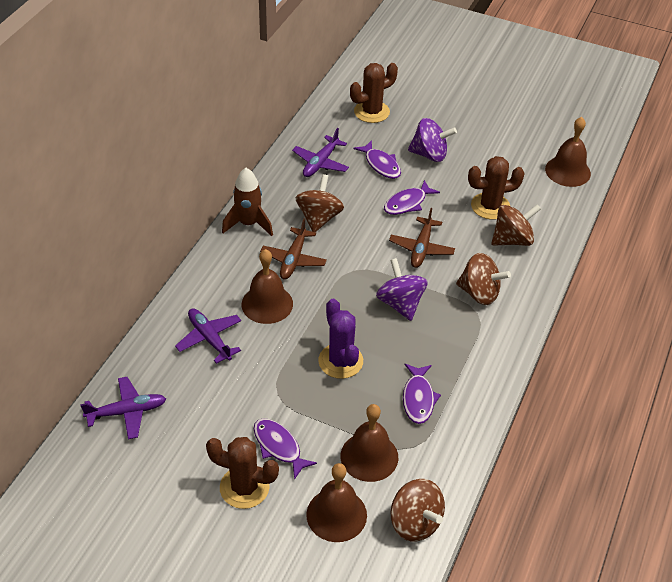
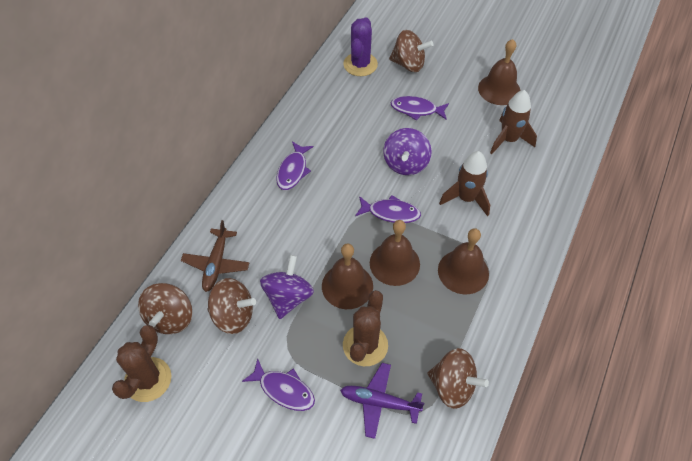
brown cactus: 3 -> 2
brown plane: 2 -> 1
brown rocket: 1 -> 2
purple plane: 3 -> 1

